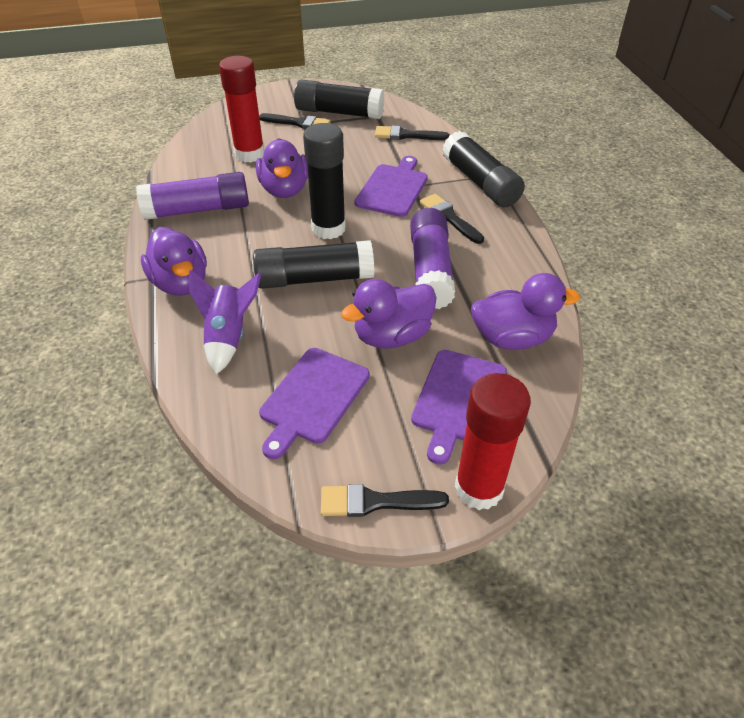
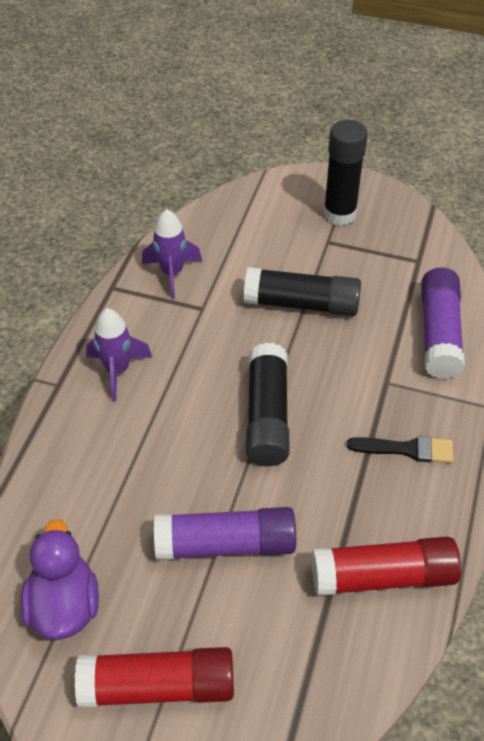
black brush: 4 -> 1
black glue stick: 4 -> 3
purple cutting board: 3 -> 0
purple duck: 4 -> 1
purple rocket: 1 -> 2

